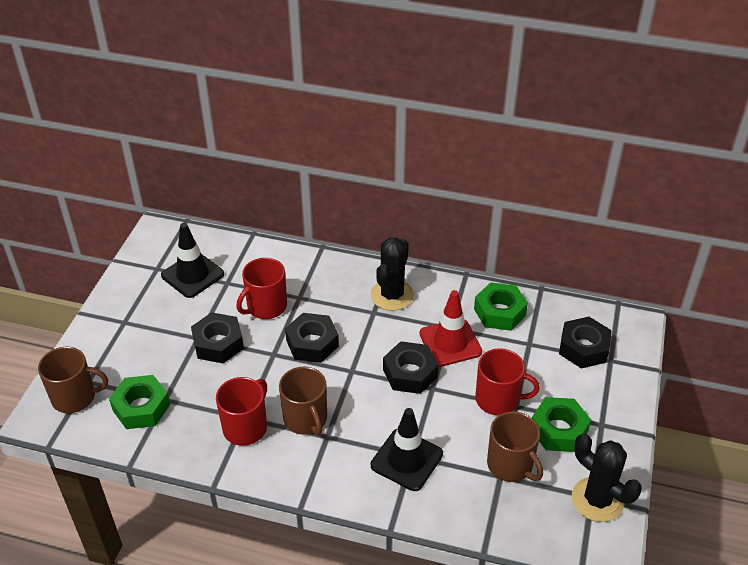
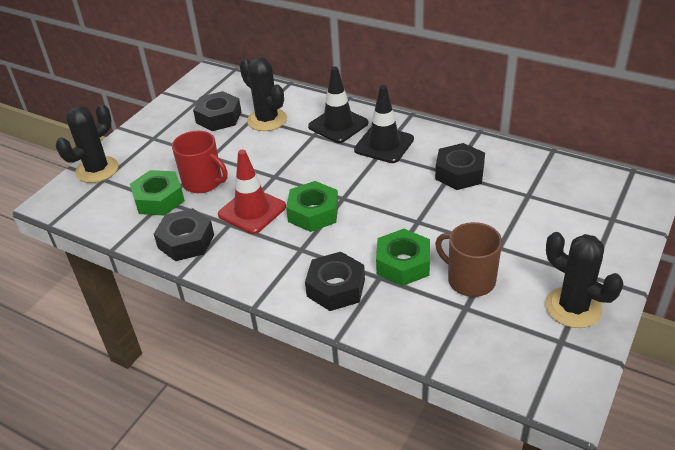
black cactus: 2 -> 3
brown mug: 3 -> 1
red mug: 3 -> 1

